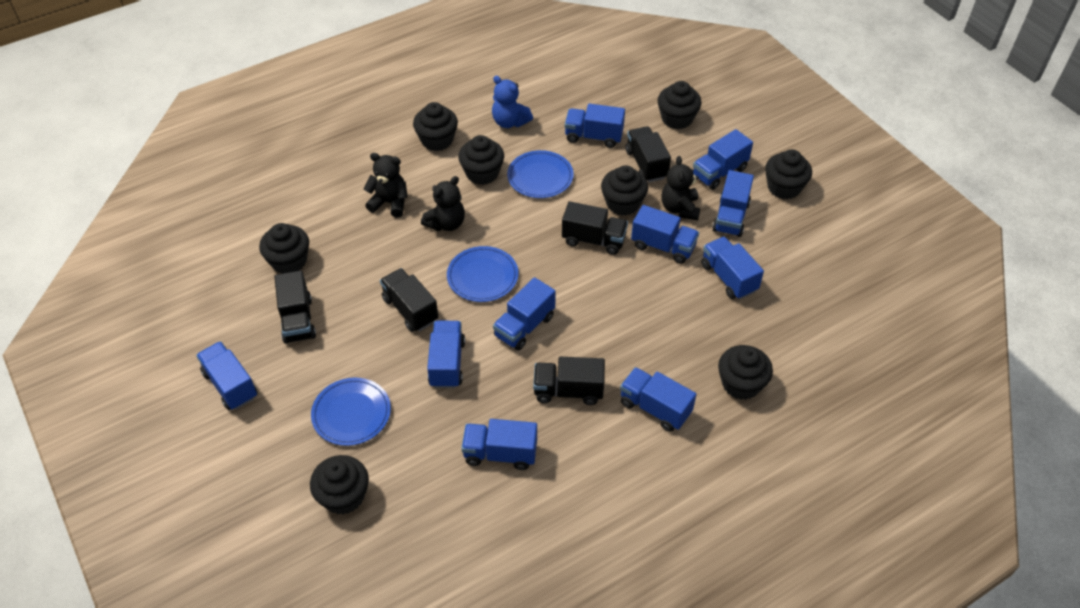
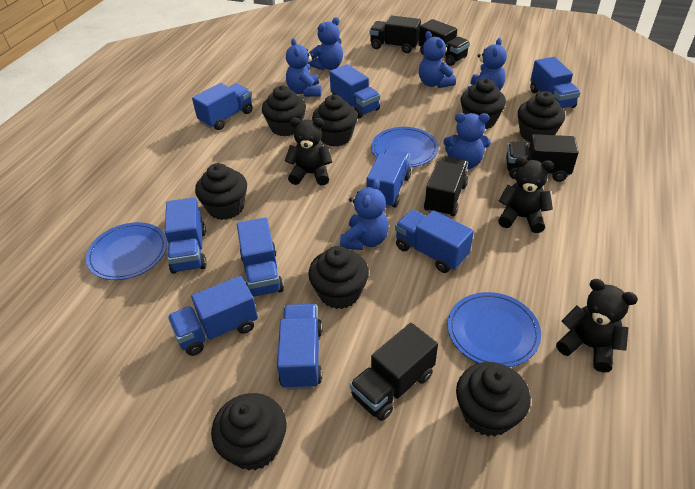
blue teddy bear: 1 -> 6
blue truck: 10 -> 9

